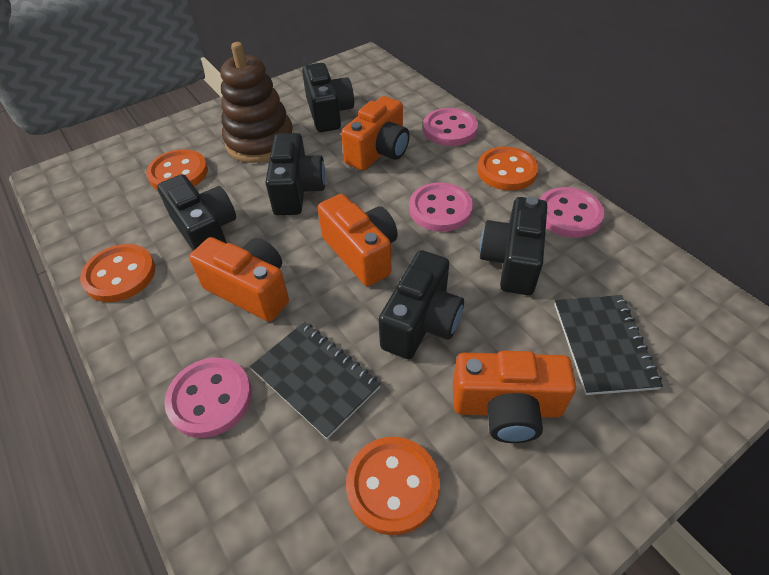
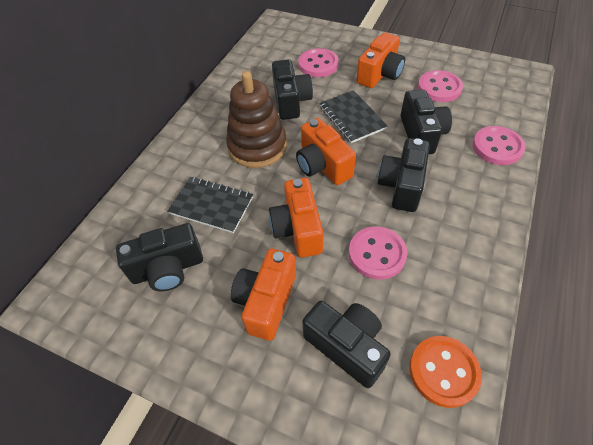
orange button: 4 -> 1

